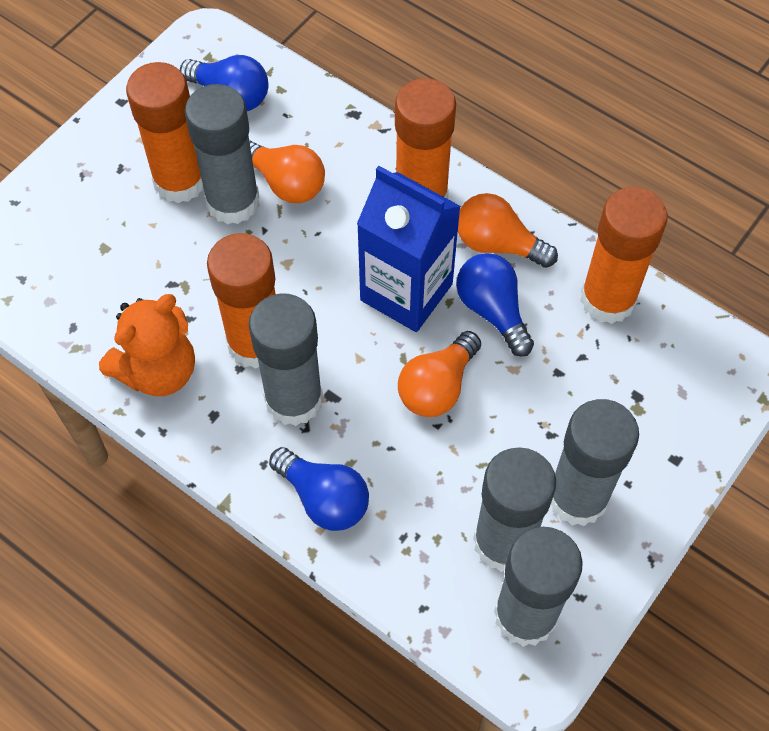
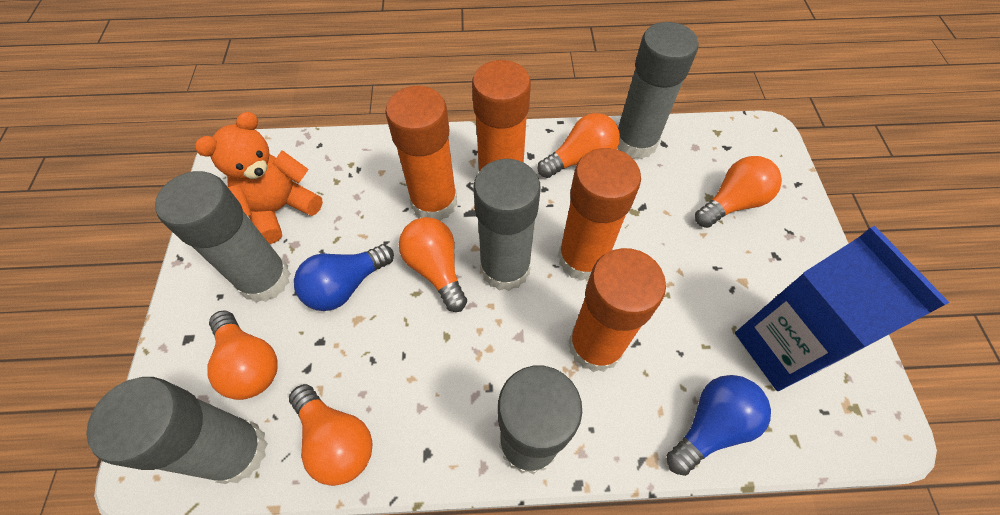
blue light bulb: 3 -> 2
orange light bulb: 3 -> 5

